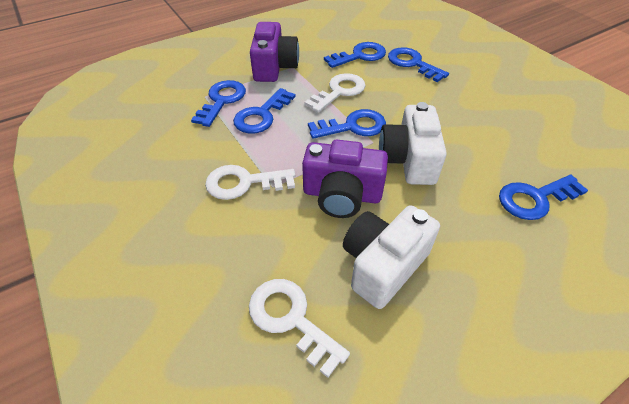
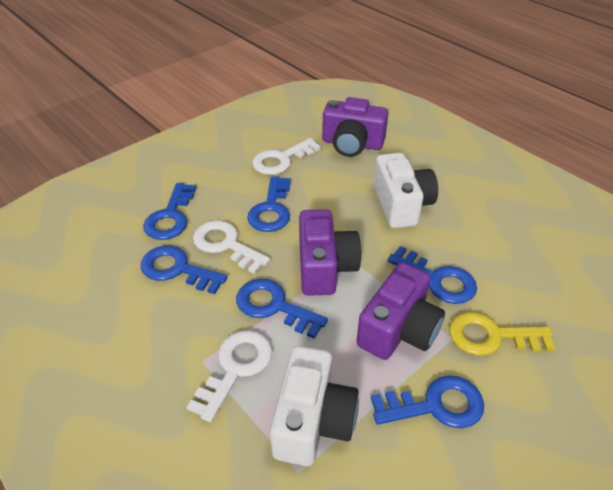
purple camera: 2 -> 3
yellow key: 0 -> 1

